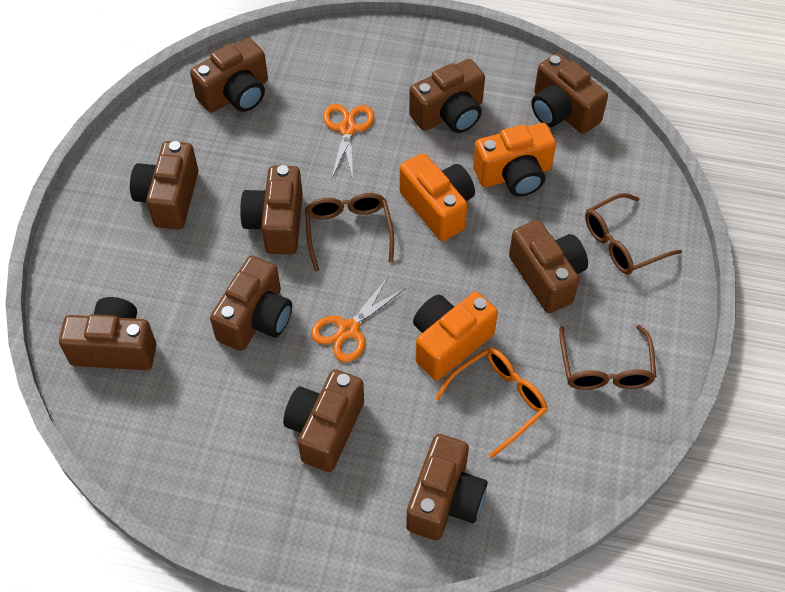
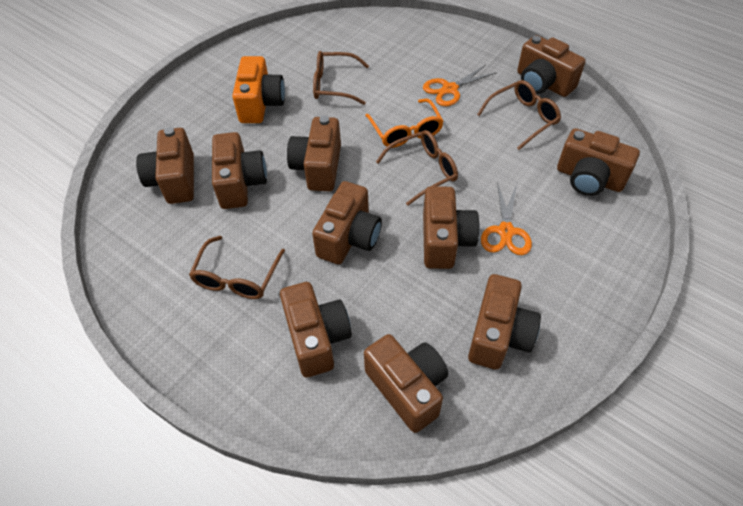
brown glasses: 3 -> 4
orange camera: 3 -> 1

